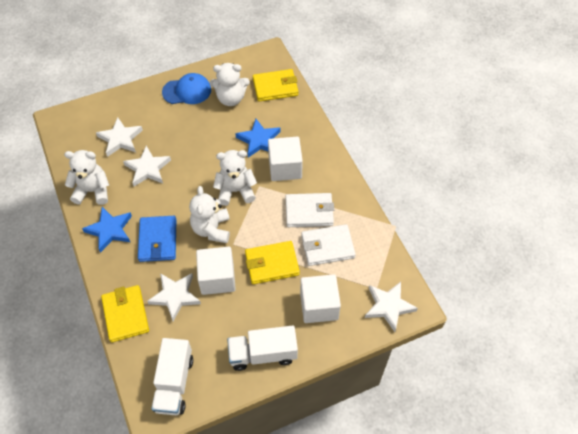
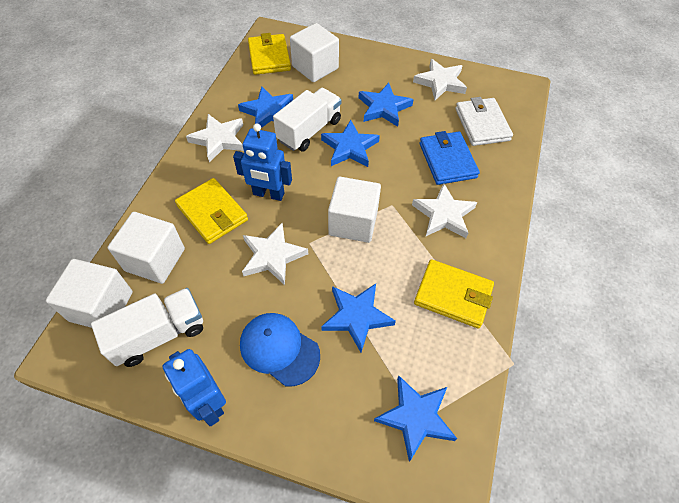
blue robot: 0 -> 2
blue star: 2 -> 5
white cube: 3 -> 4
white teddy bear: 4 -> 0
white wallet: 2 -> 1

